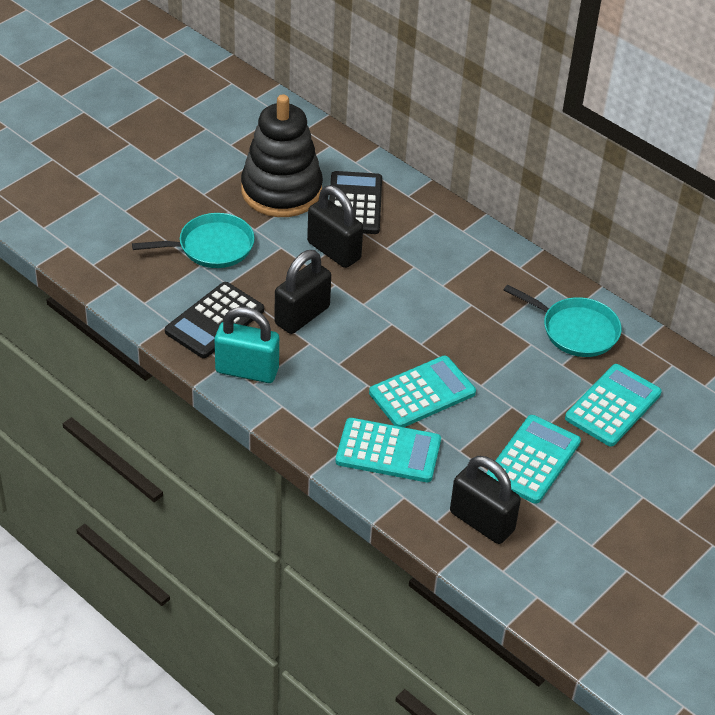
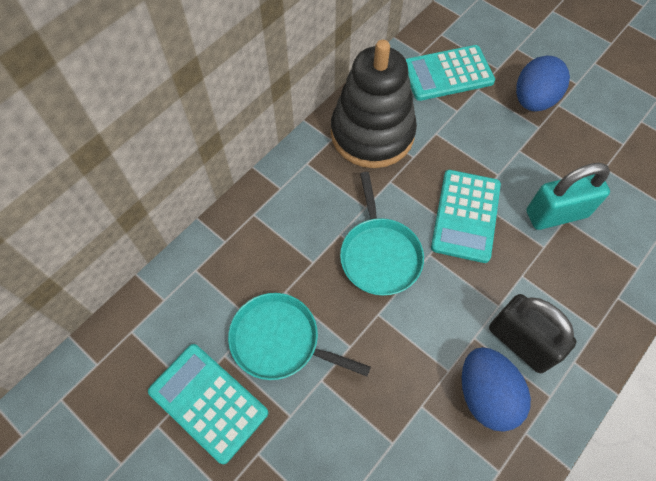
black calculator: 2 -> 0
black padlock: 3 -> 1
blue egg: 0 -> 2
turquoise calculator: 4 -> 3

